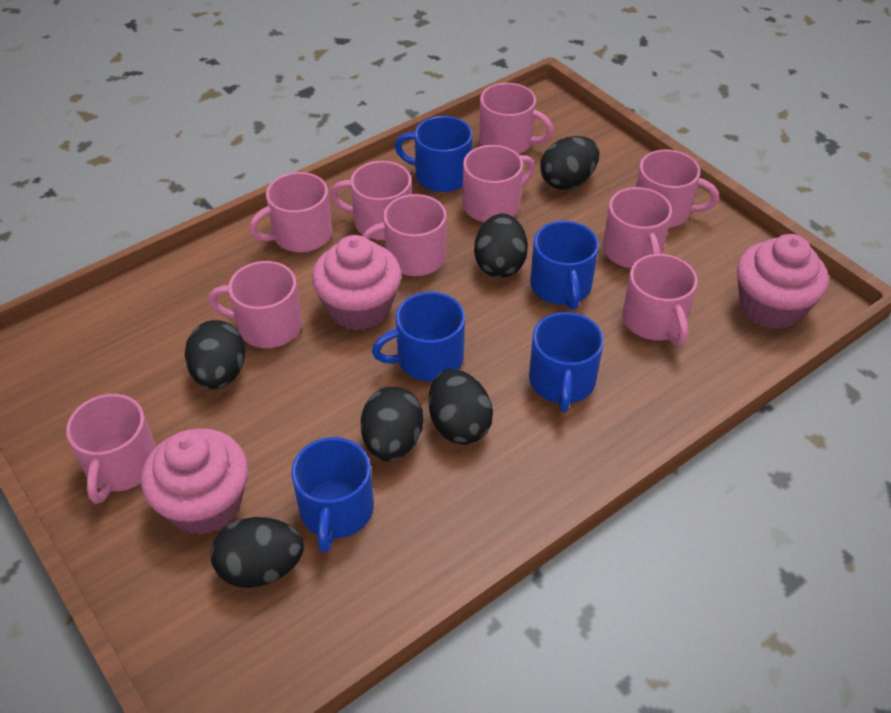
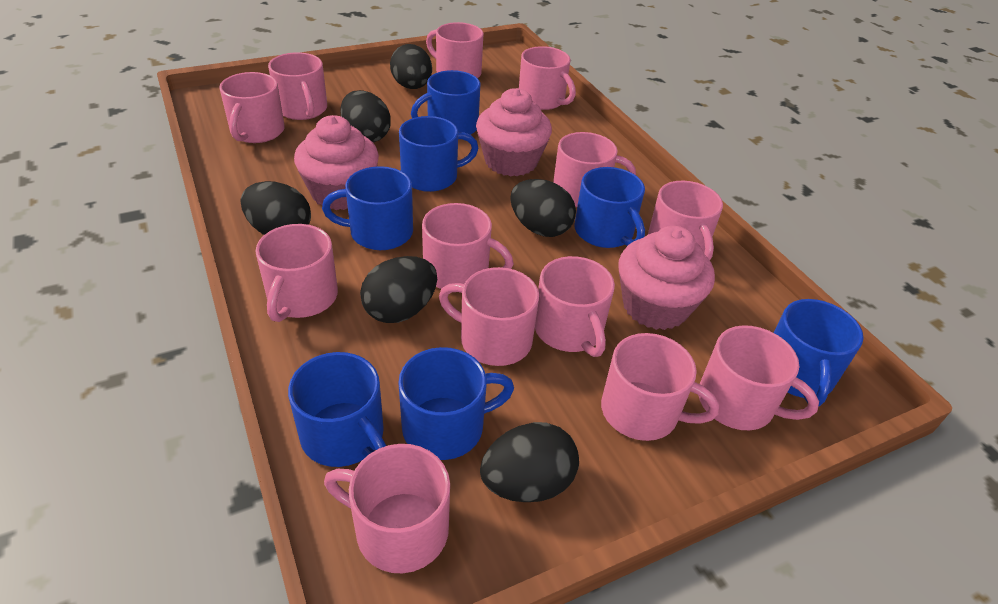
blue mug: 5 -> 7
pink mug: 10 -> 13

